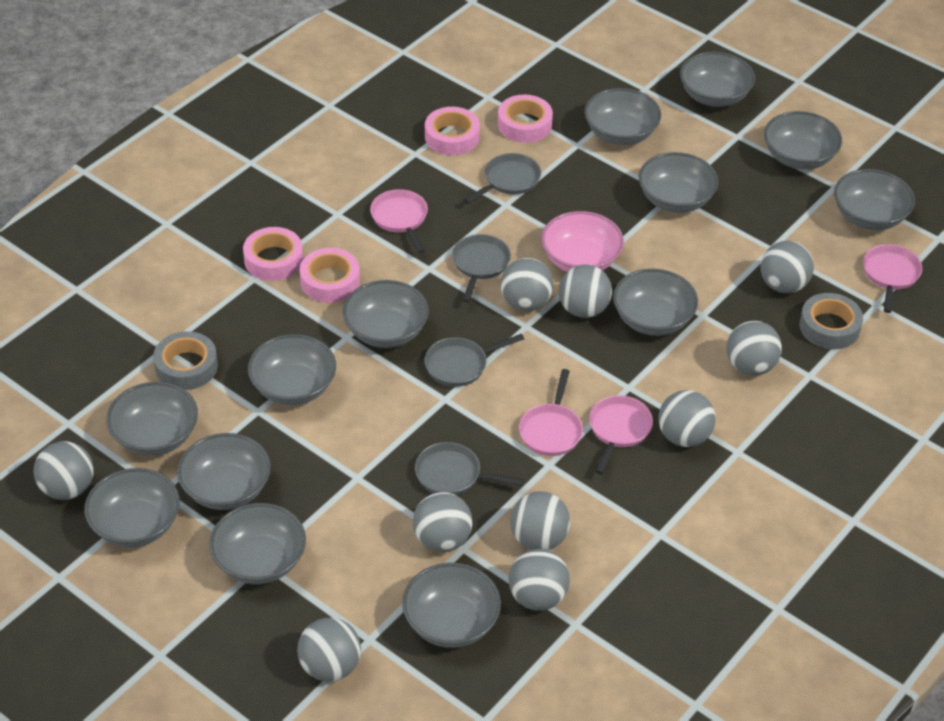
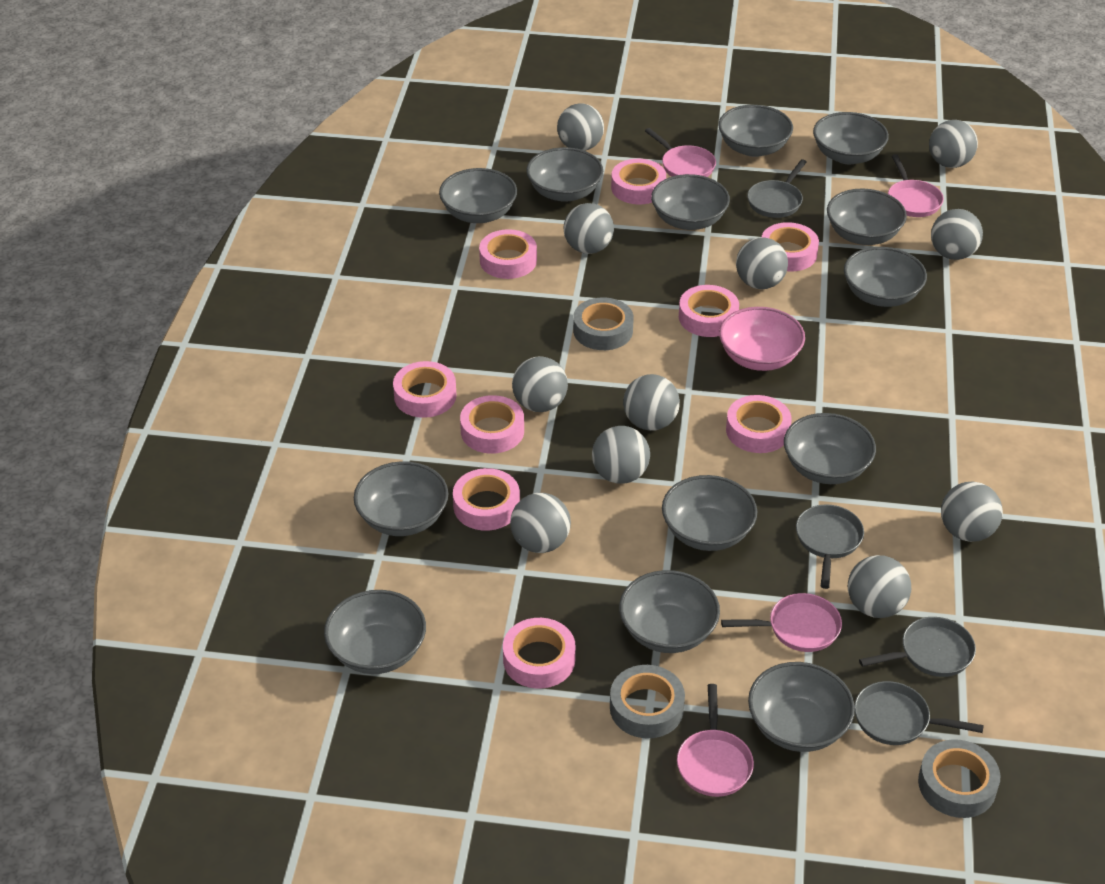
grey ball: 10 -> 11
grey tape: 2 -> 3
pink tape: 4 -> 9

